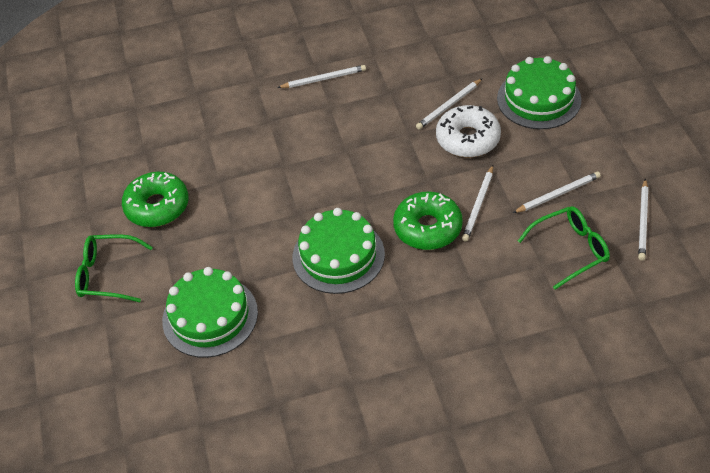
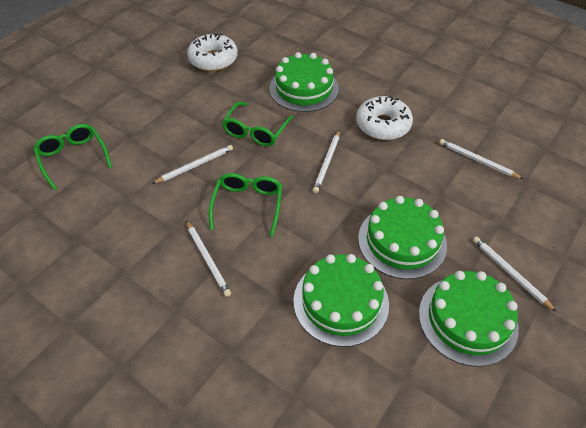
green cake: 3 -> 4
green donut: 2 -> 0
green glasses: 2 -> 3
white donut: 1 -> 2

